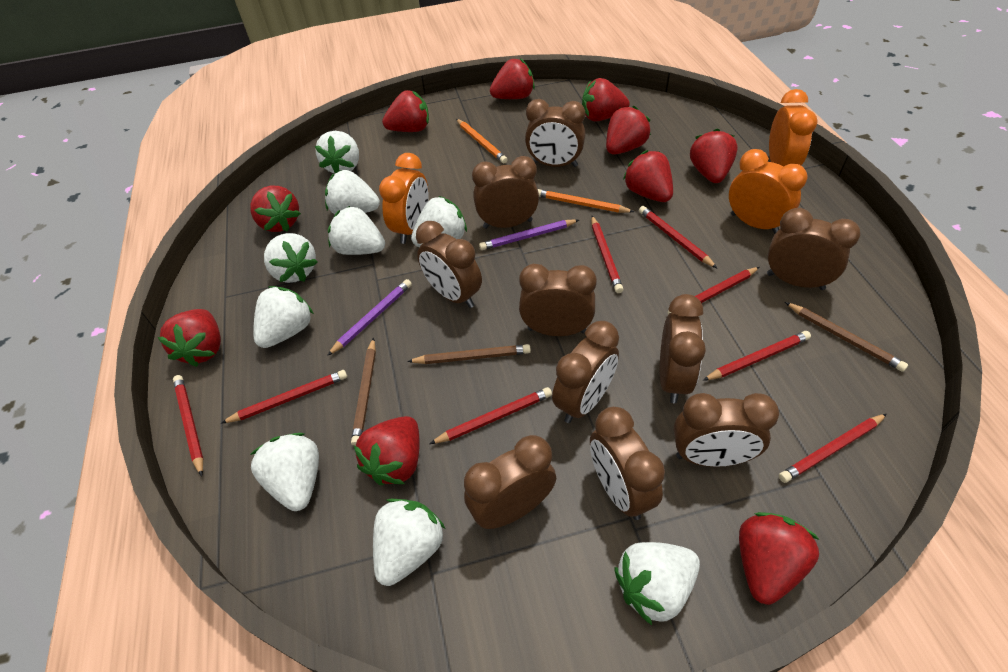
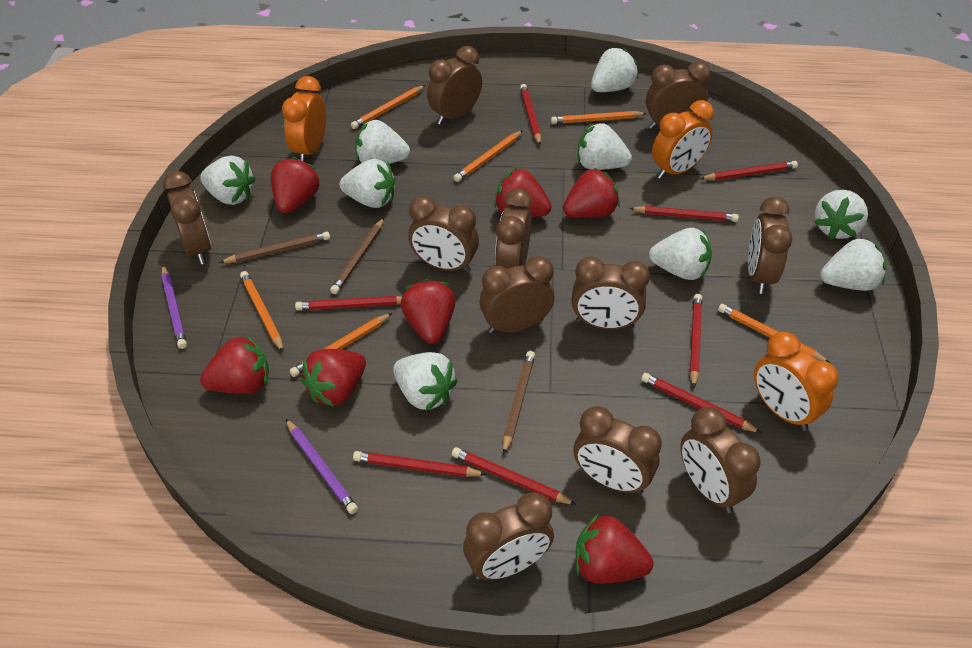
brown clock: 10 -> 11
orange pencil: 2 -> 6
red strawberry: 10 -> 7

